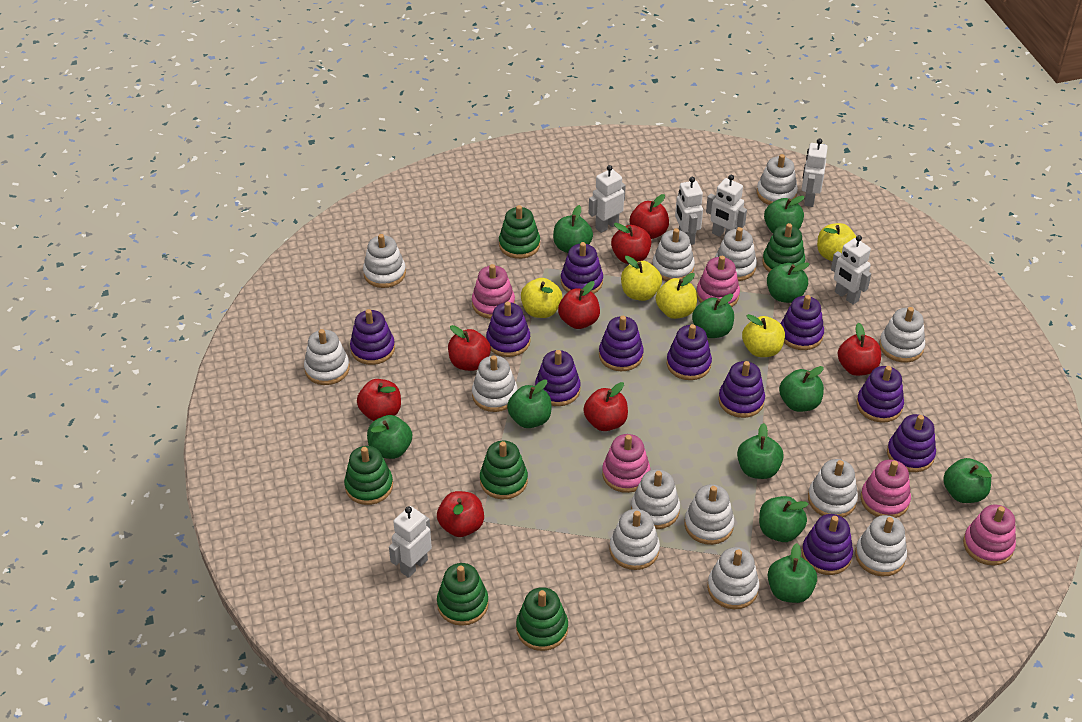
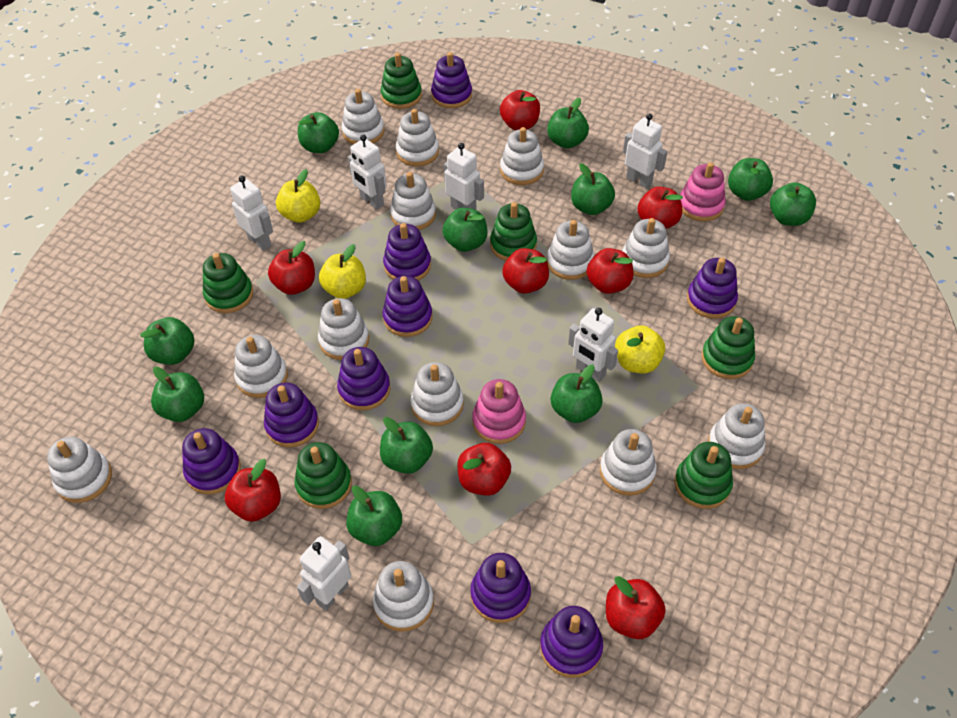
pink stacking toy: 5 -> 2
purple stacking toy: 11 -> 9
yellow apple: 5 -> 3

